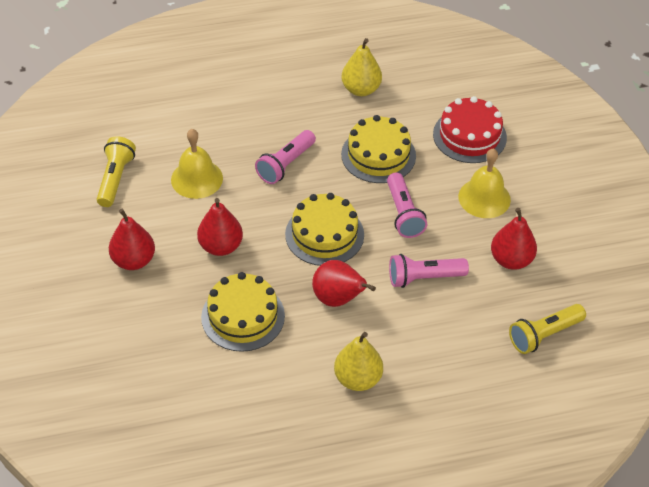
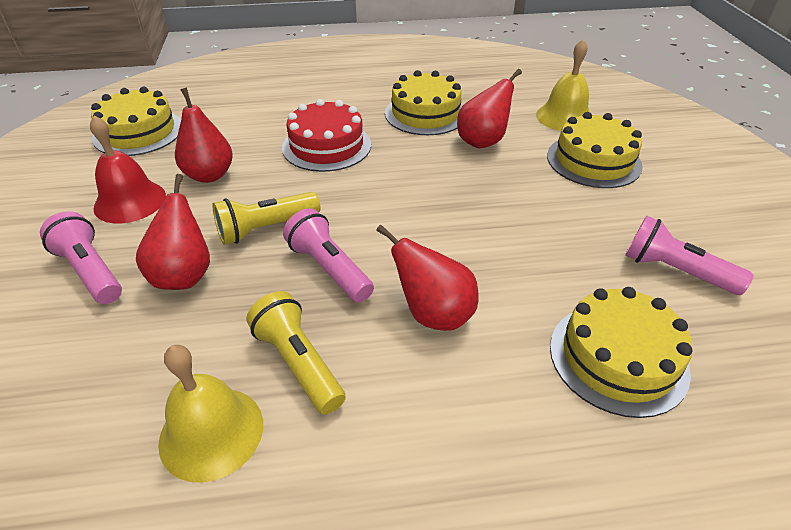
red bell: 0 -> 1
yellow cake: 3 -> 4
yellow pear: 2 -> 0

